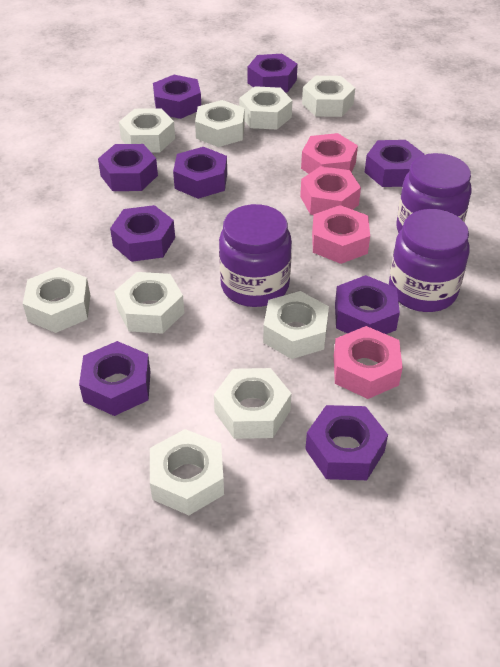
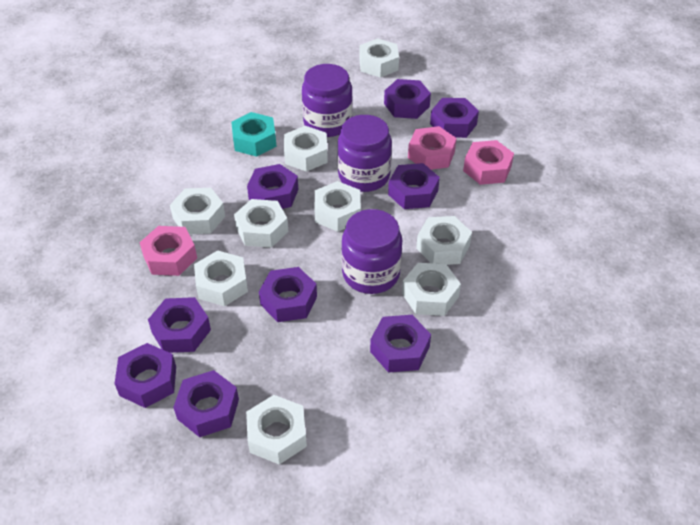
pink nut: 4 -> 3
turquoise nut: 0 -> 1

